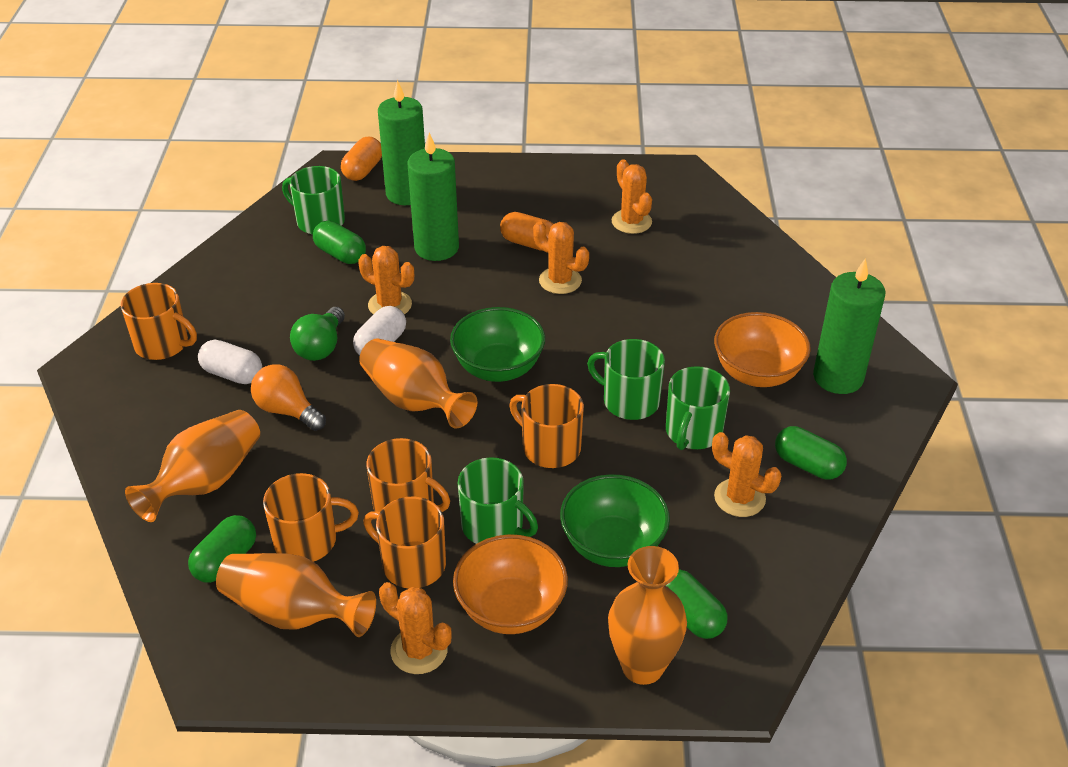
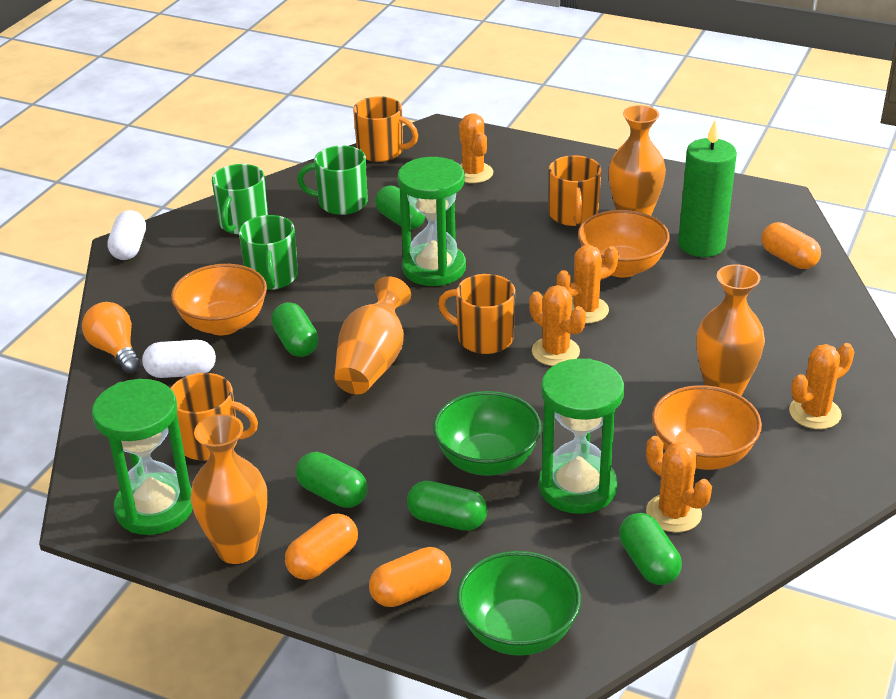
green candle: 3 -> 1
green capsule: 4 -> 5
green hourglass: 0 -> 3
green light bulb: 1 -> 0
green mug: 4 -> 3
orange bowl: 2 -> 3
orange capsule: 2 -> 3
orange mug: 5 -> 4

